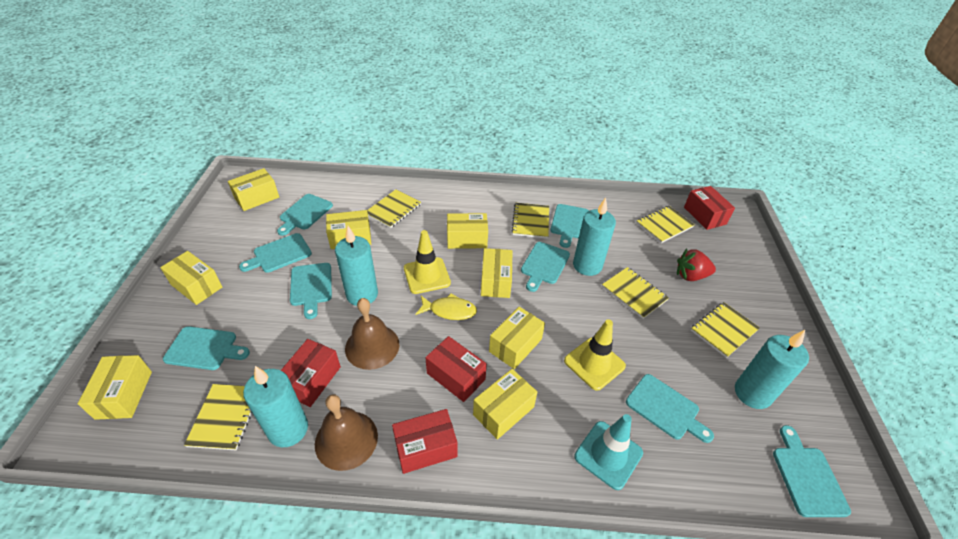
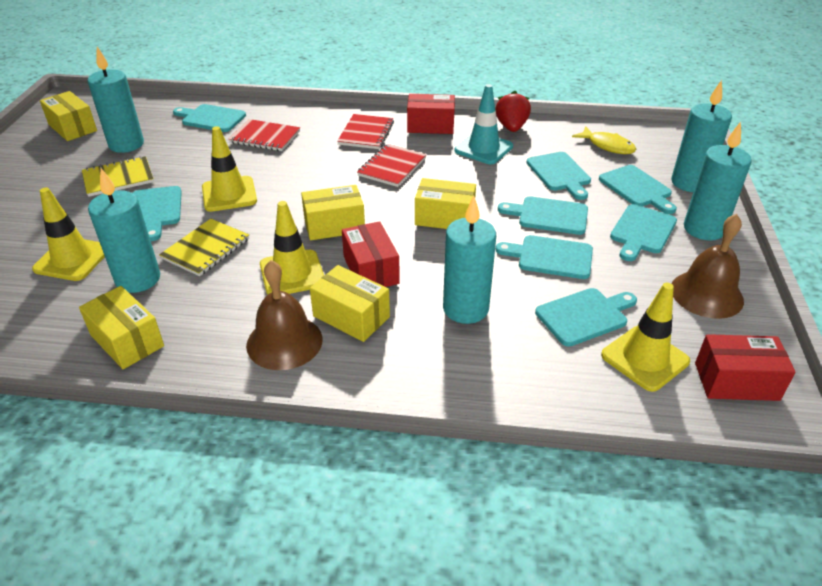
red box: 4 -> 3
red notebook: 0 -> 3
turquoise candle: 4 -> 5
yellow box: 8 -> 5
yellow notebook: 6 -> 2
yellow traffic cone: 2 -> 4

